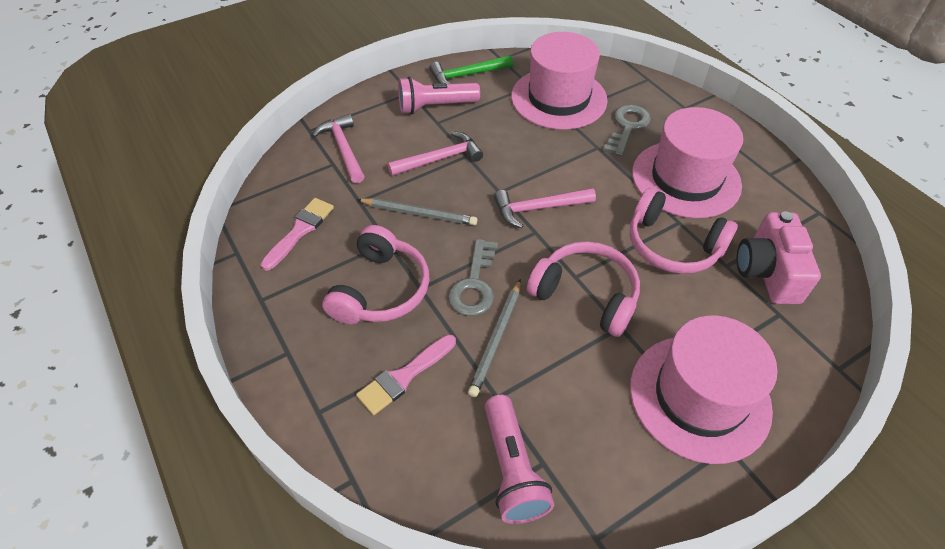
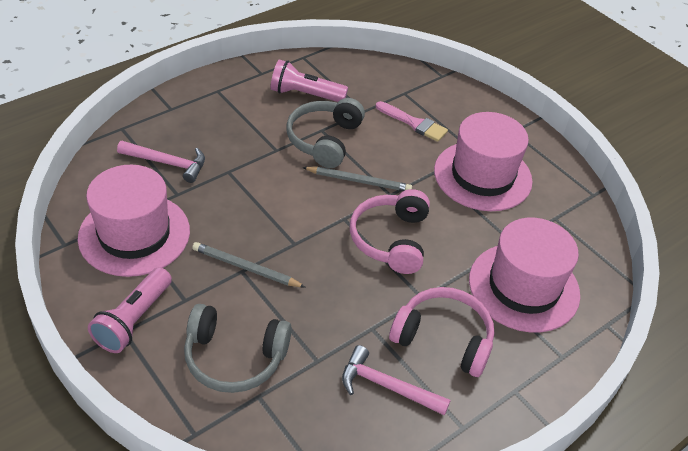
green hammer: 1 -> 0
grey headphones: 0 -> 2
grey key: 2 -> 0
pink brush: 2 -> 1
pink camera: 1 -> 0
pink hammer: 3 -> 2
pink headphones: 3 -> 2

